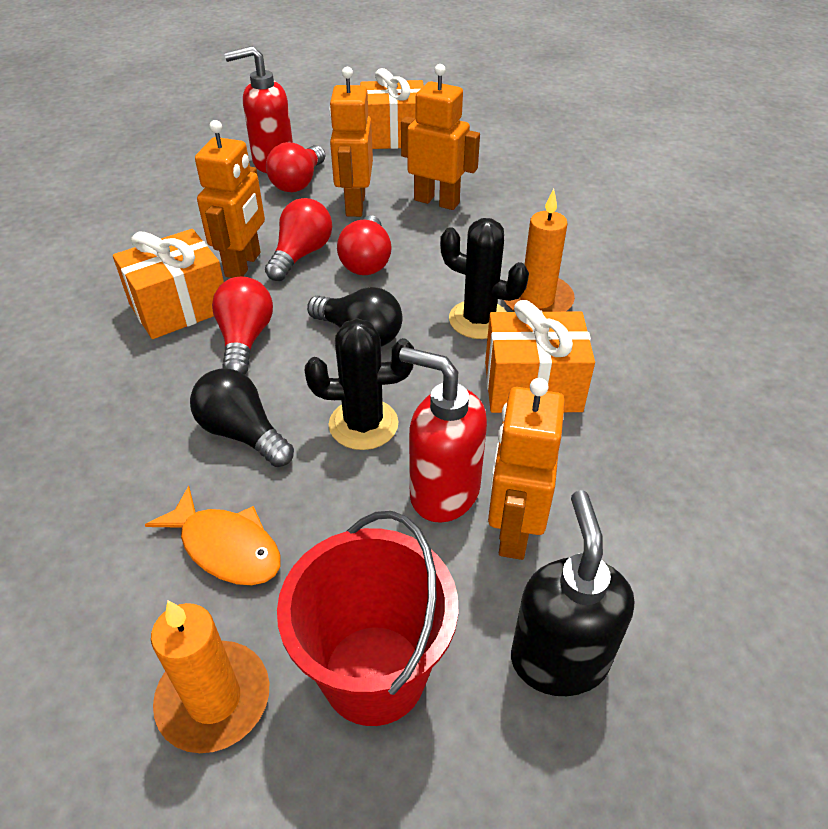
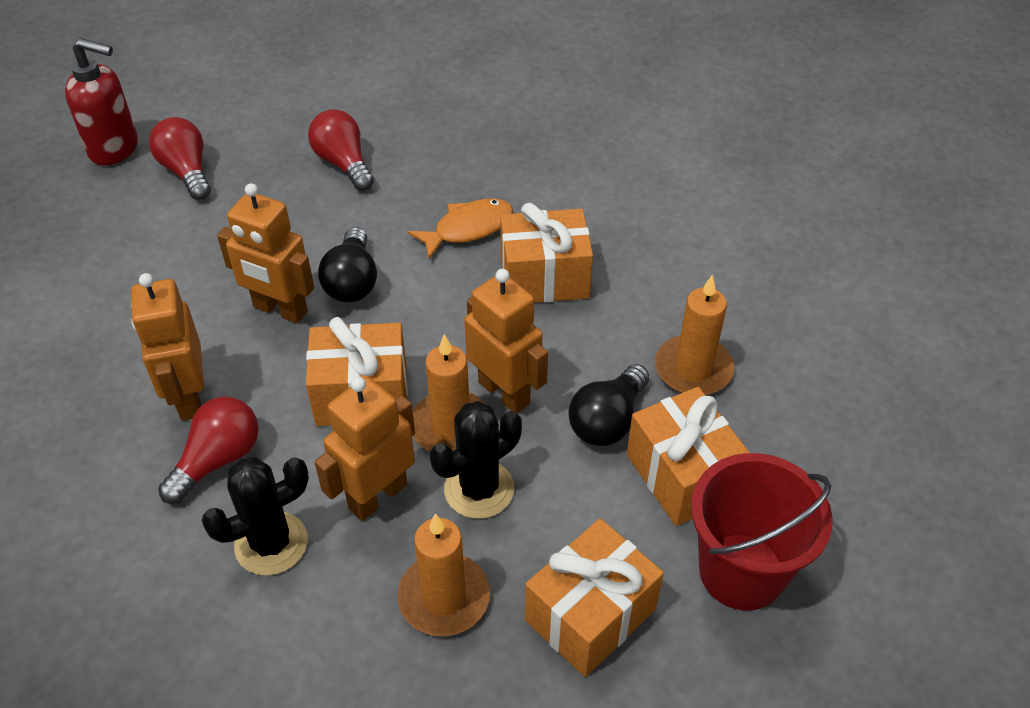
black soap dispenser: 1 -> 0
orange candle: 2 -> 3
orange gift: 3 -> 4
red light bulb: 4 -> 3
red soap dispenser: 2 -> 1

